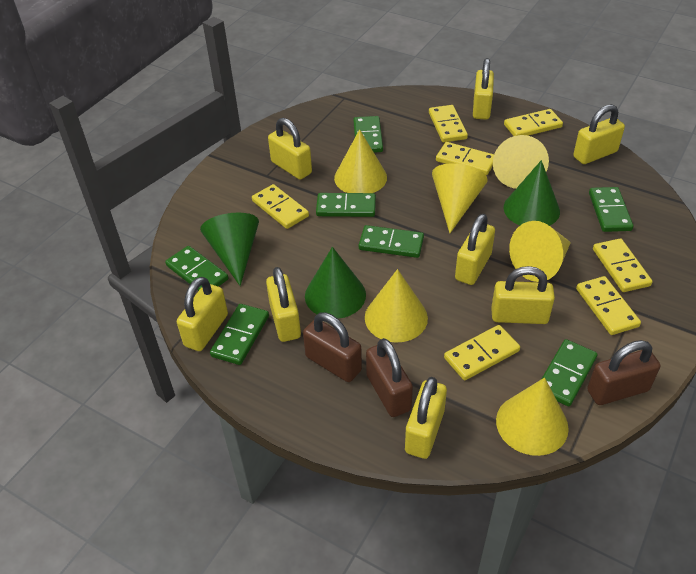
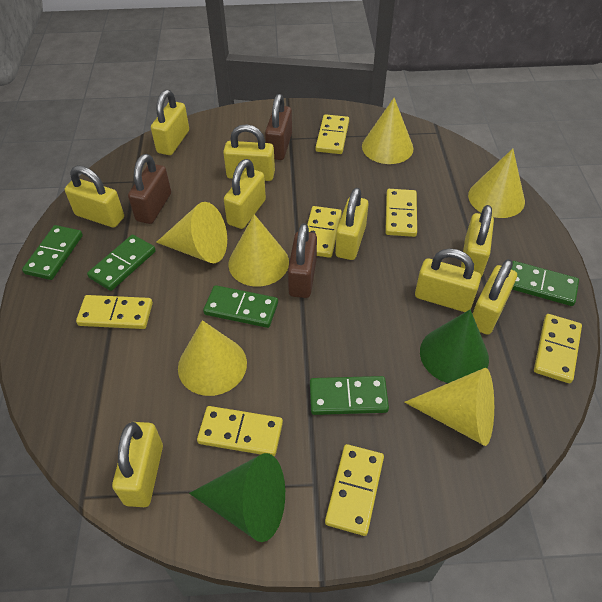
green cone: 3 -> 2
green domino: 7 -> 5
yellow padlock: 8 -> 9

